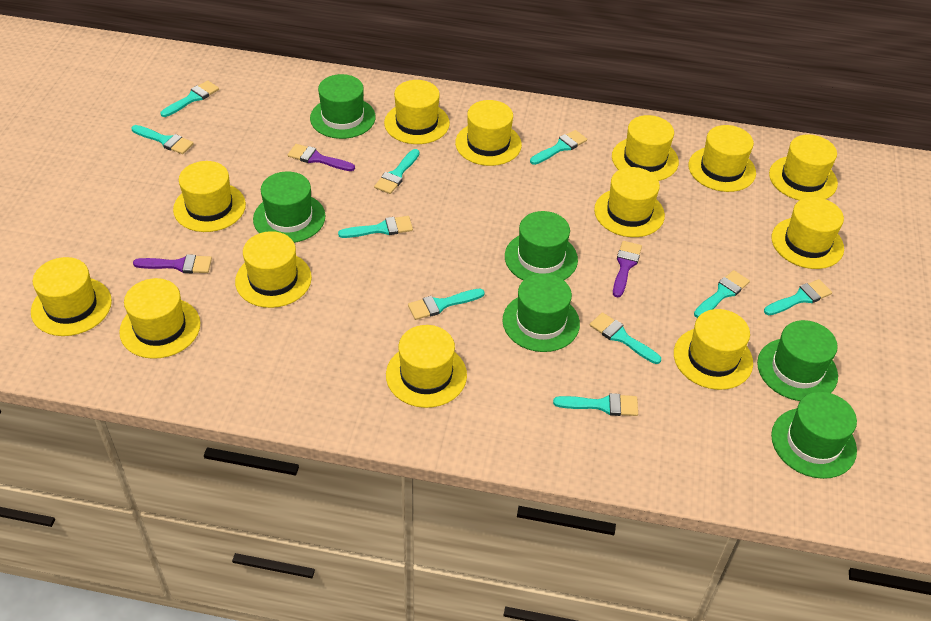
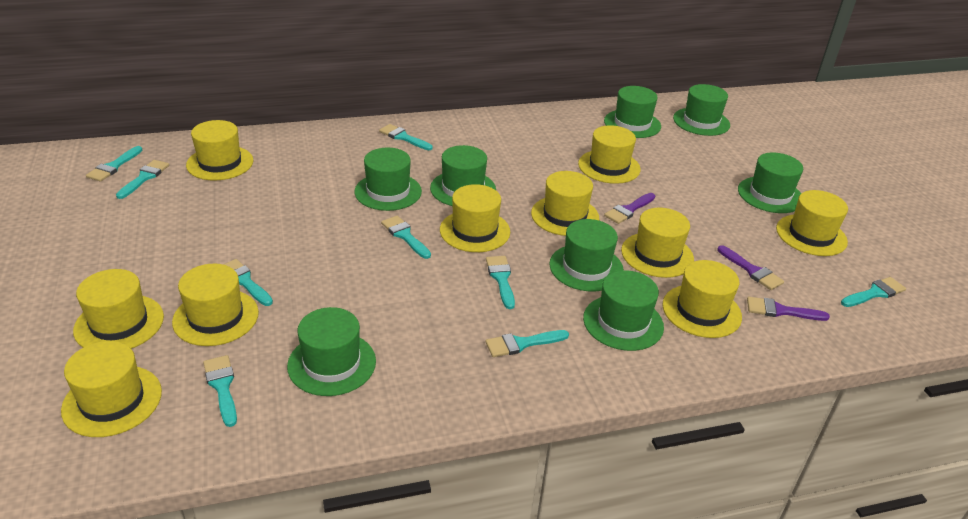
green hat: 6 -> 8
turquoise brush: 10 -> 9
yellow hat: 13 -> 10

